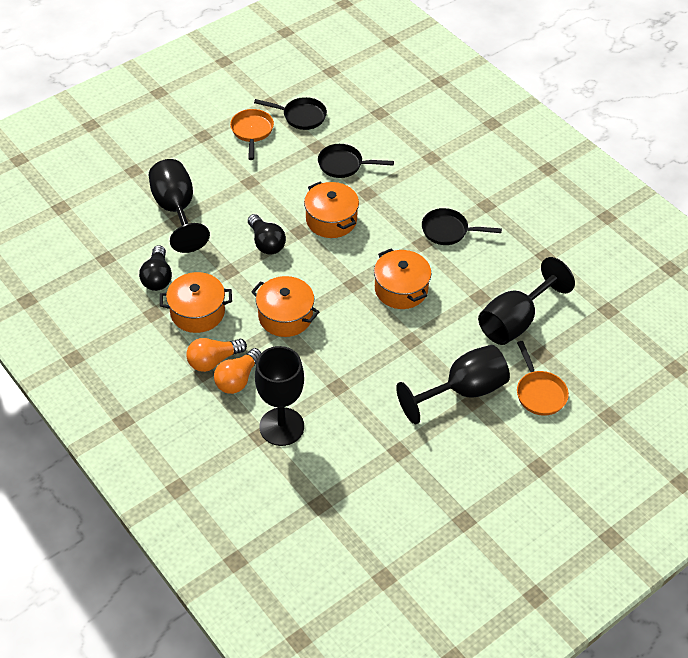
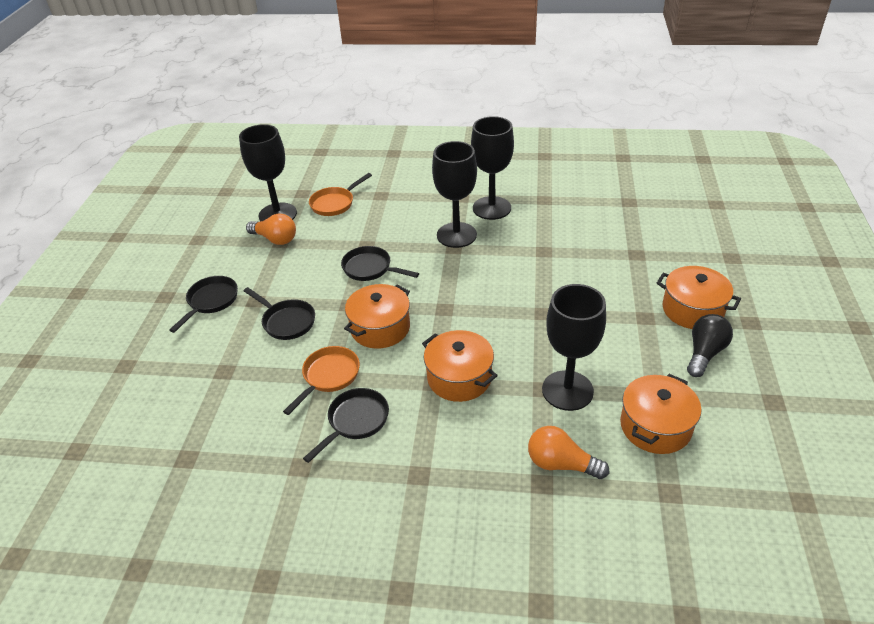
black light bulb: 2 -> 1
black pan: 3 -> 4

